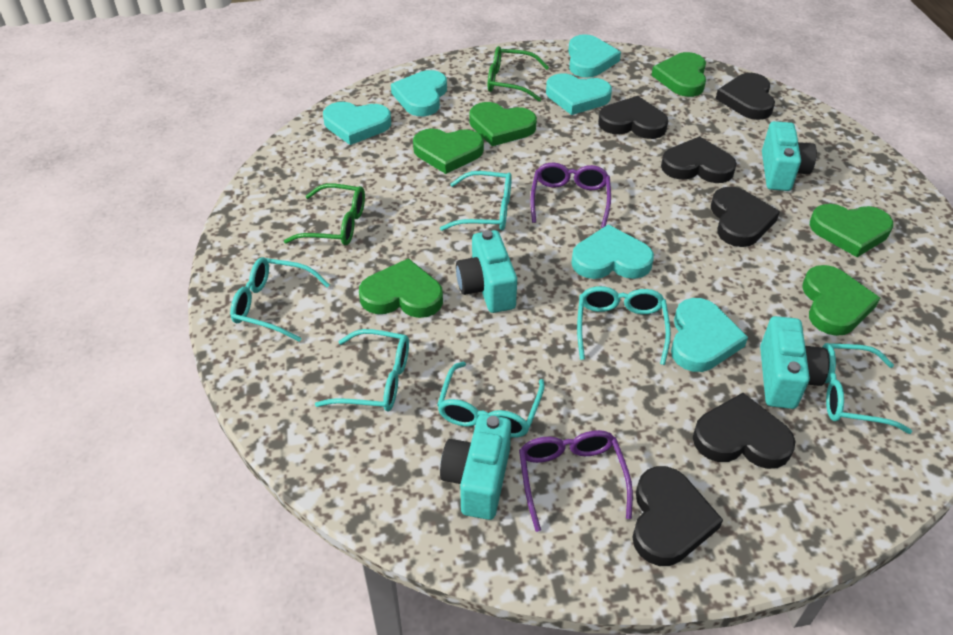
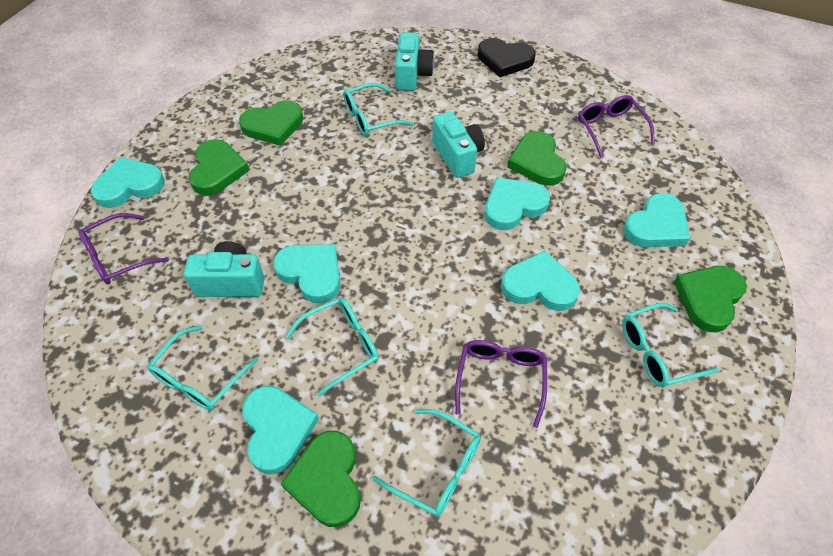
black heart: 6 -> 1
green glasses: 2 -> 0
green heart: 6 -> 5
purple glasses: 2 -> 3
turquoise camera: 4 -> 3
turquoise glasses: 6 -> 5

